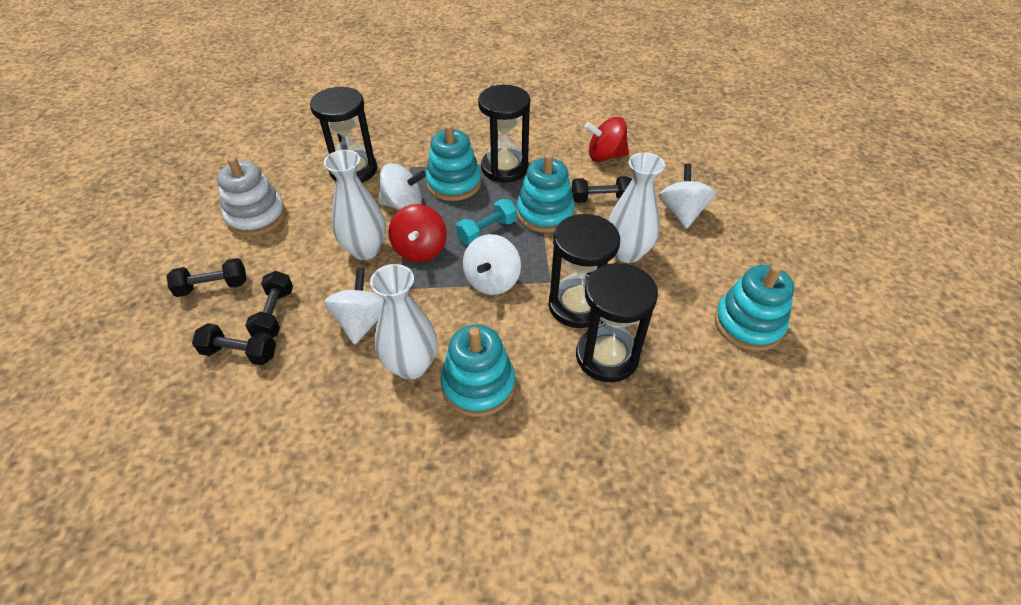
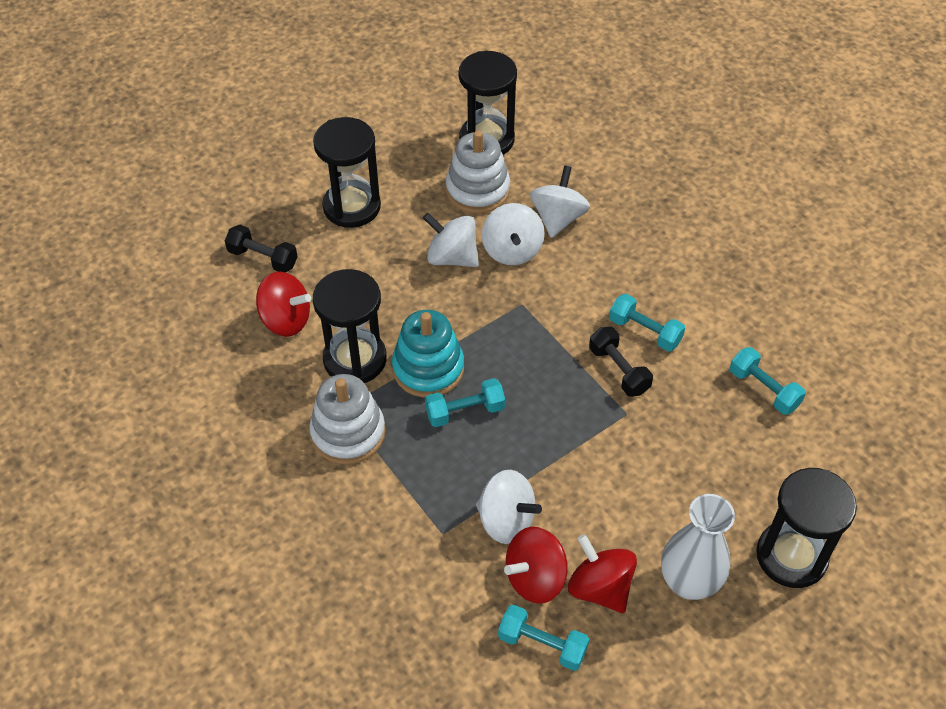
black dumbbell: 4 -> 2
red spinning top: 2 -> 3
turquoise dumbbell: 1 -> 4
turquoise stacking toy: 4 -> 1
white stacking toy: 1 -> 2
white vase: 3 -> 1

